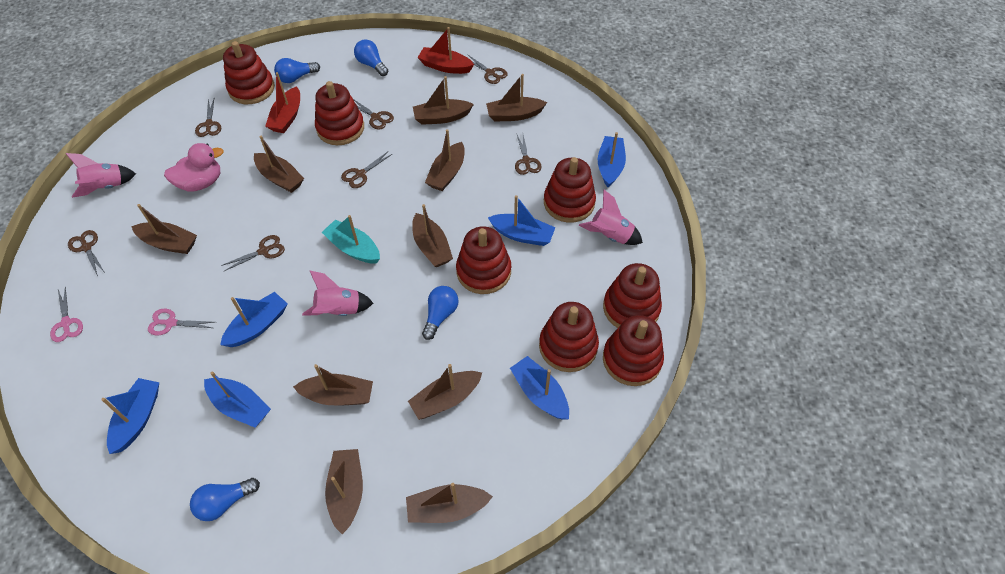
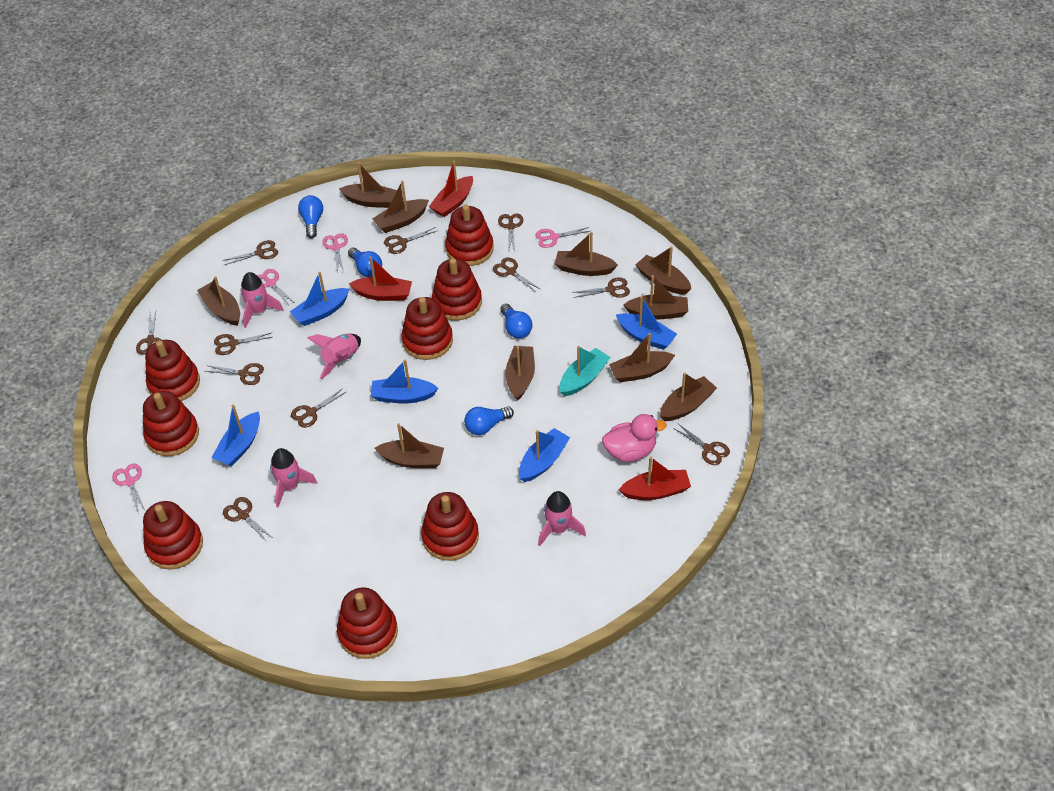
blue boat: 6 -> 5
brown scissors: 7 -> 11
pink rocket: 3 -> 4
pink scissors: 2 -> 4
red boat: 2 -> 3
red stacking toy: 7 -> 8

